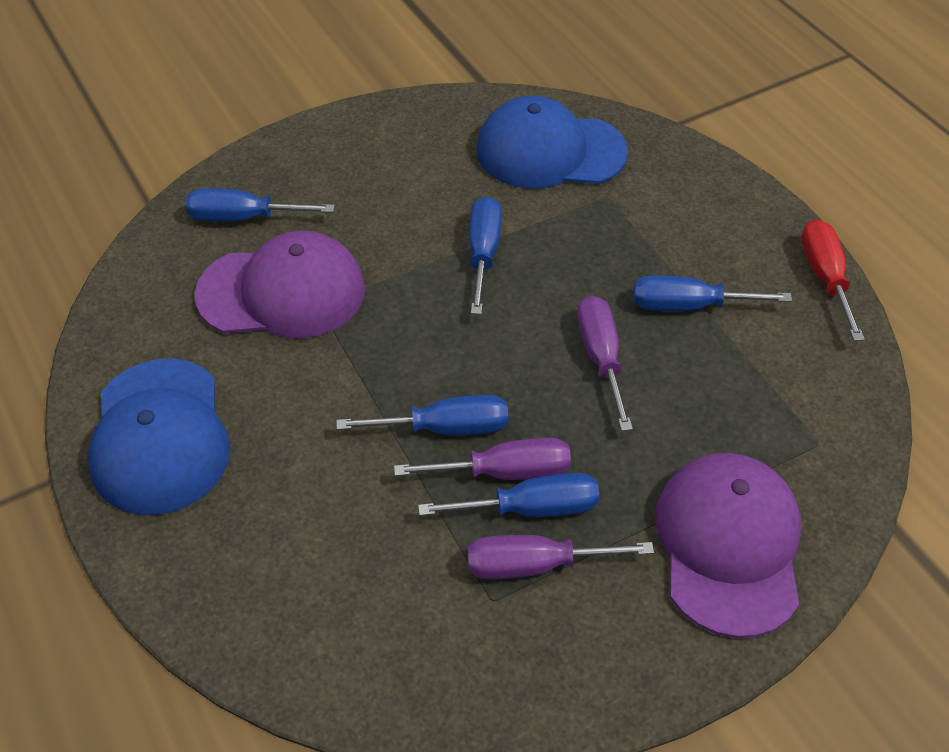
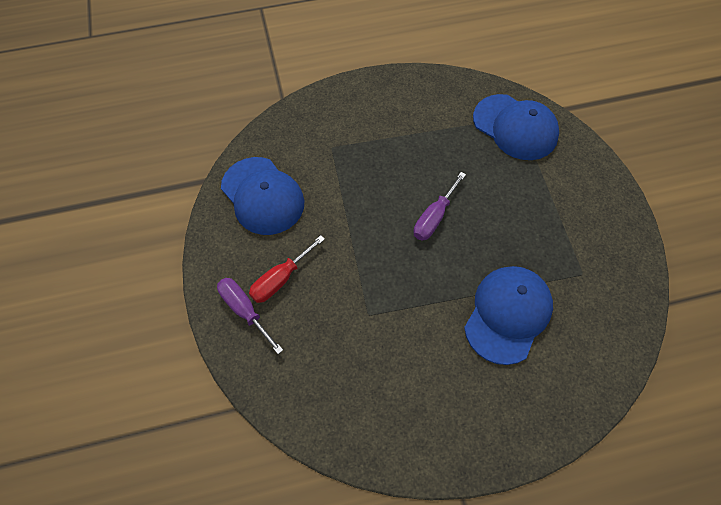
blue cap: 2 -> 3
blue screwdriver: 5 -> 0
purple cap: 2 -> 0
purple screwdriver: 3 -> 2

